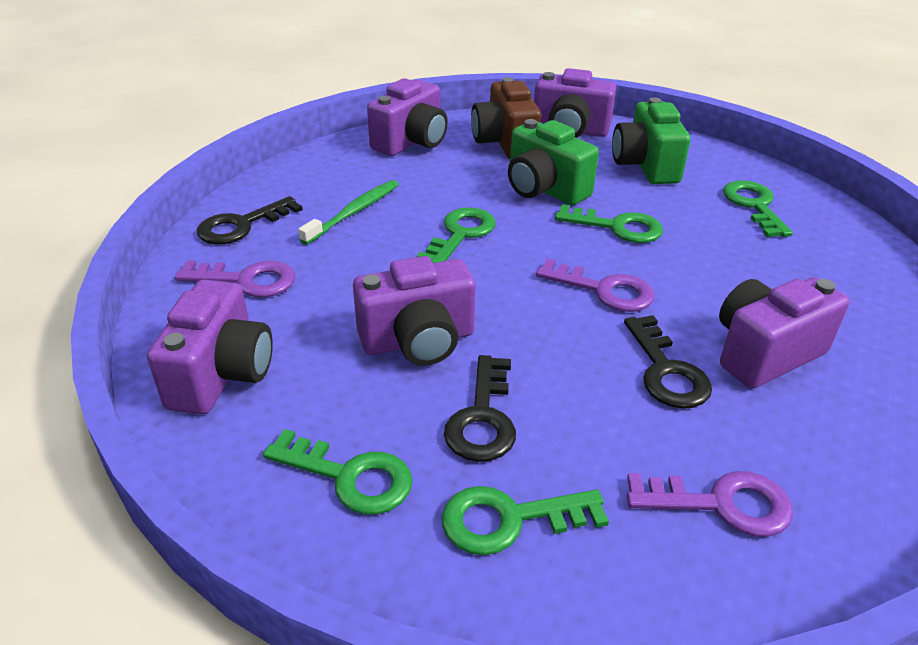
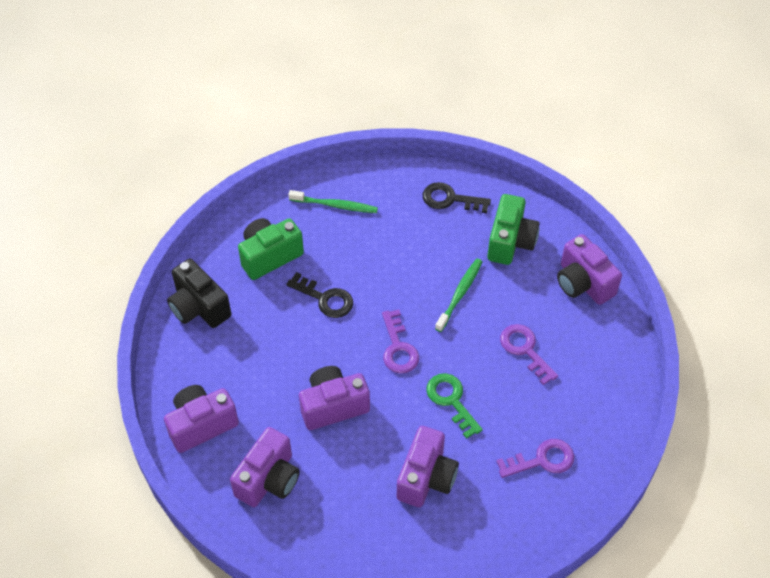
black camera: 0 -> 1
black key: 3 -> 2
brown camera: 1 -> 0
green key: 5 -> 1
green toothbrush: 1 -> 2

